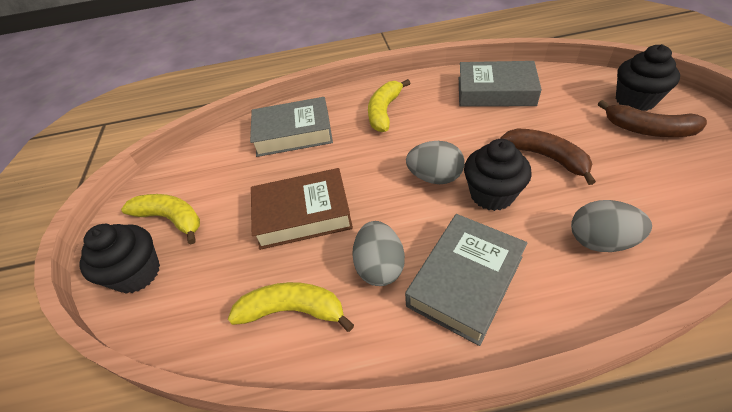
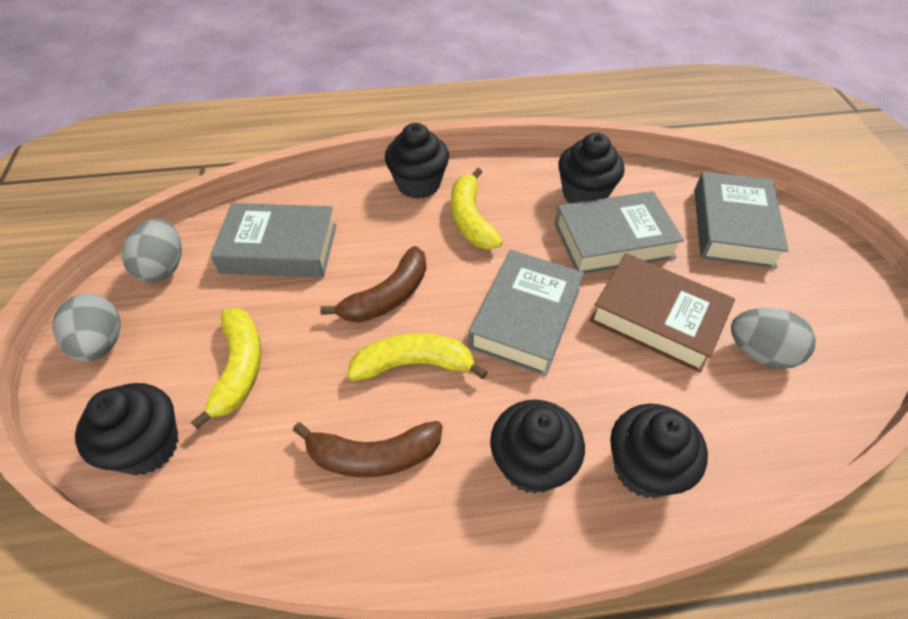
black cupcake: 3 -> 5
grey book: 3 -> 4

